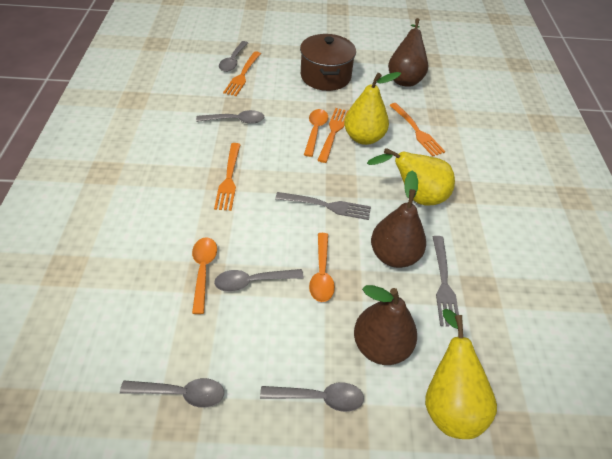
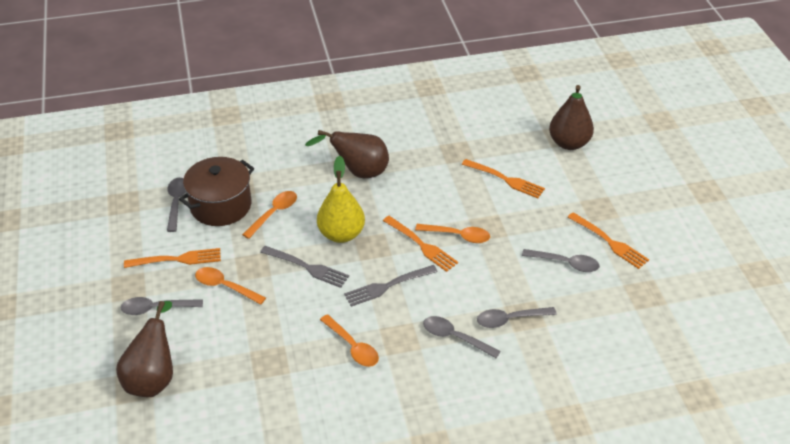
orange spoon: 3 -> 4
yellow pear: 3 -> 1

